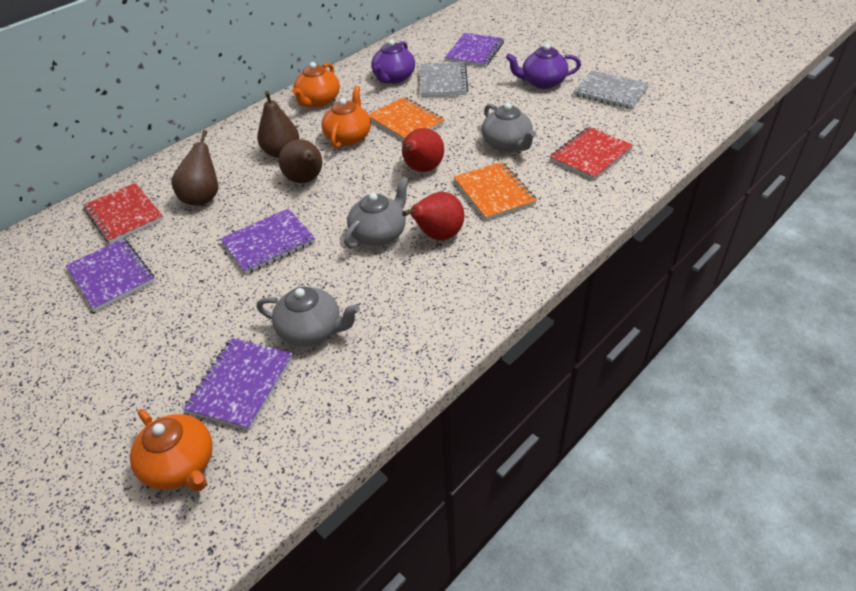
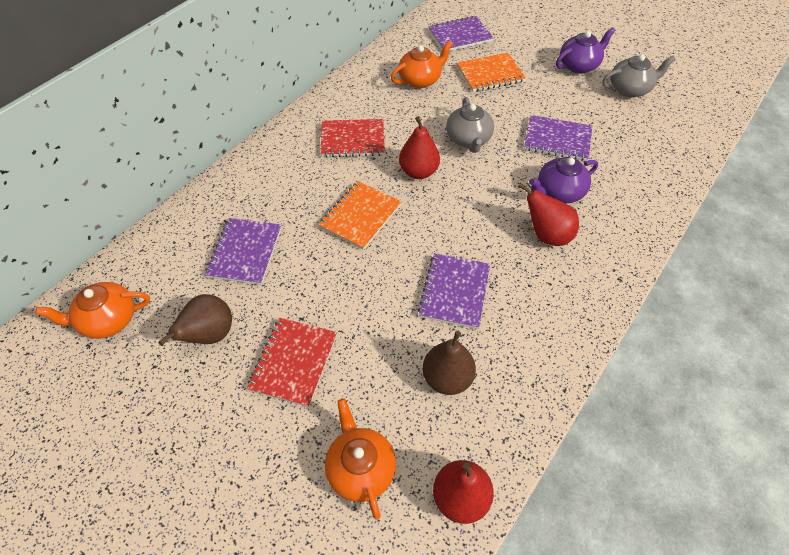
brown pear: 3 -> 2
grey notebook: 2 -> 0
grey teapot: 3 -> 2
red pear: 2 -> 3

